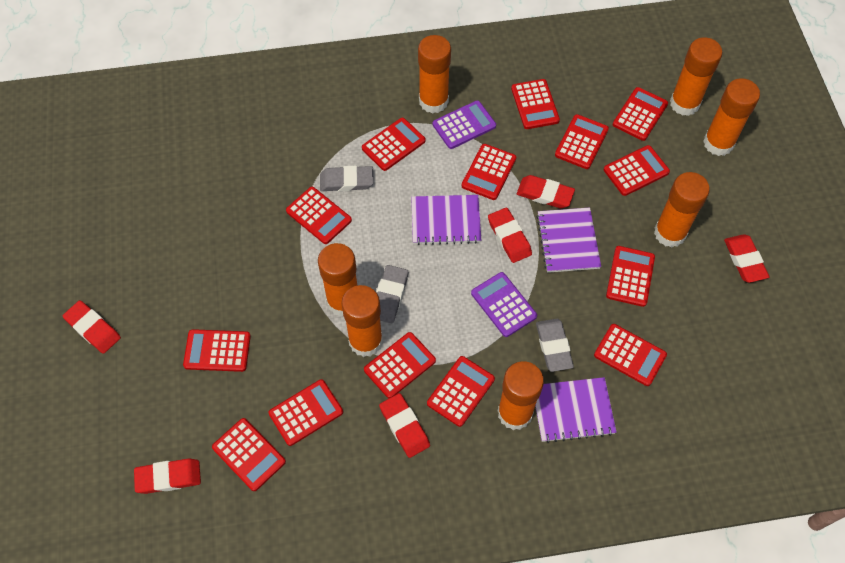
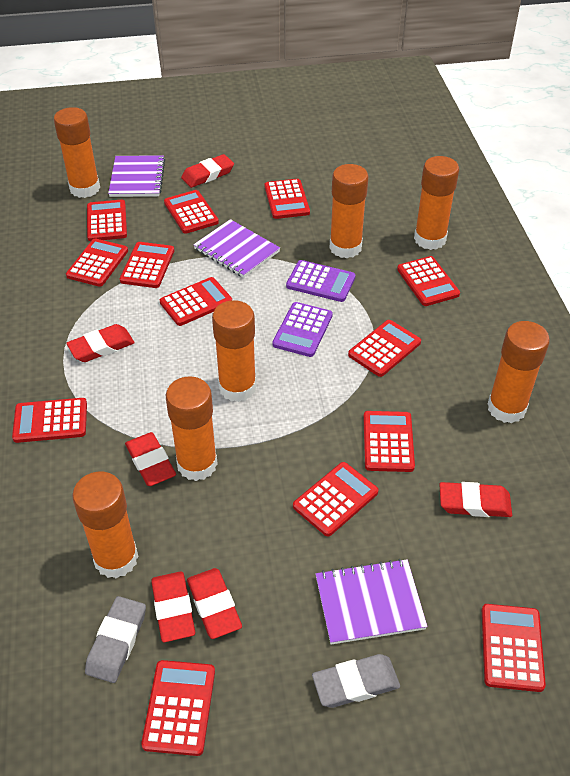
grey eraser: 3 -> 2
red calculator: 14 -> 13

